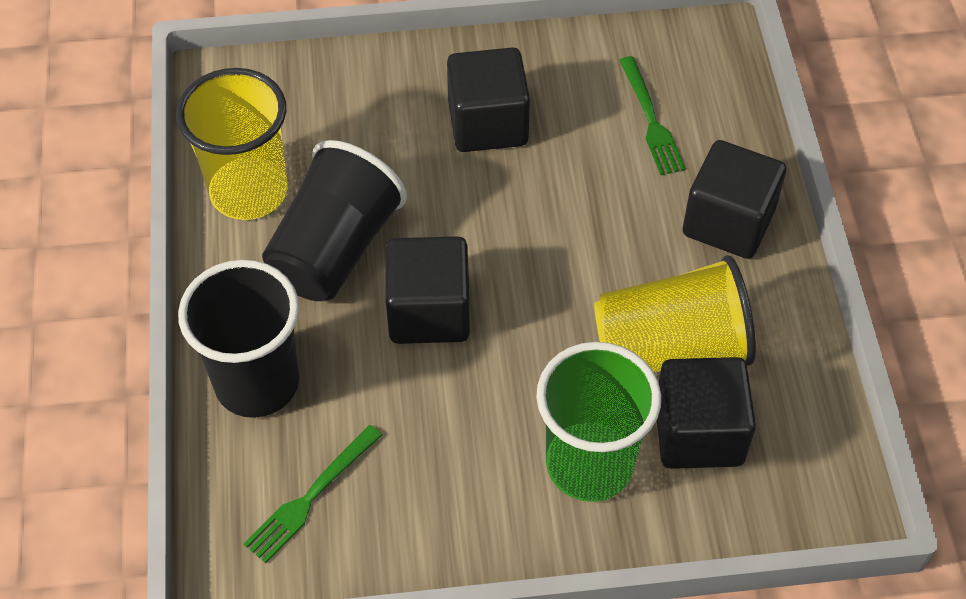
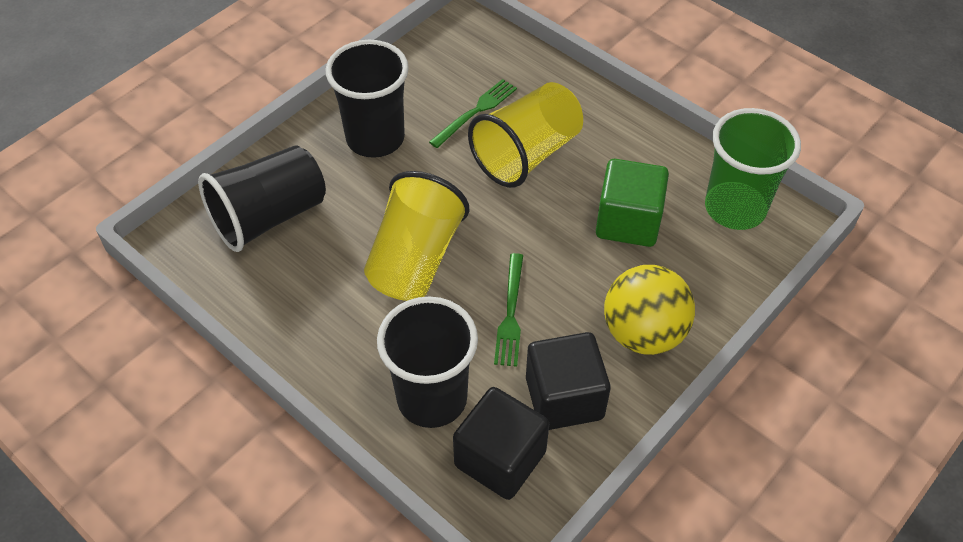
black cube: 4 -> 2
black cup: 2 -> 3
green cube: 0 -> 1
yellow ball: 0 -> 1

